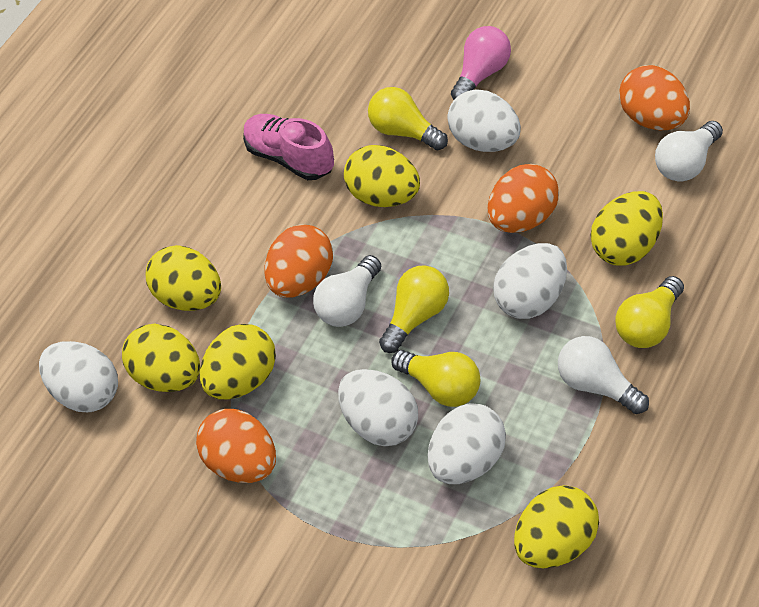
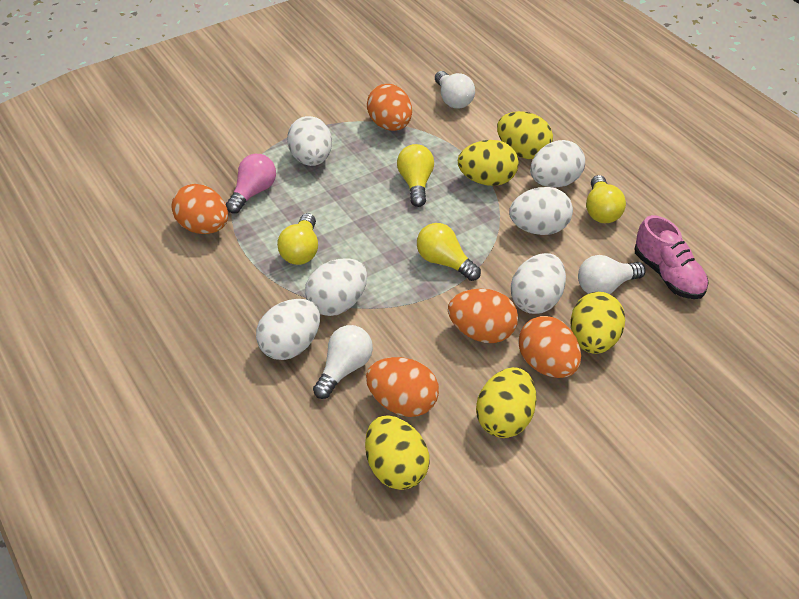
orange egg: 4 -> 5
white egg: 5 -> 6
yellow egg: 6 -> 5

